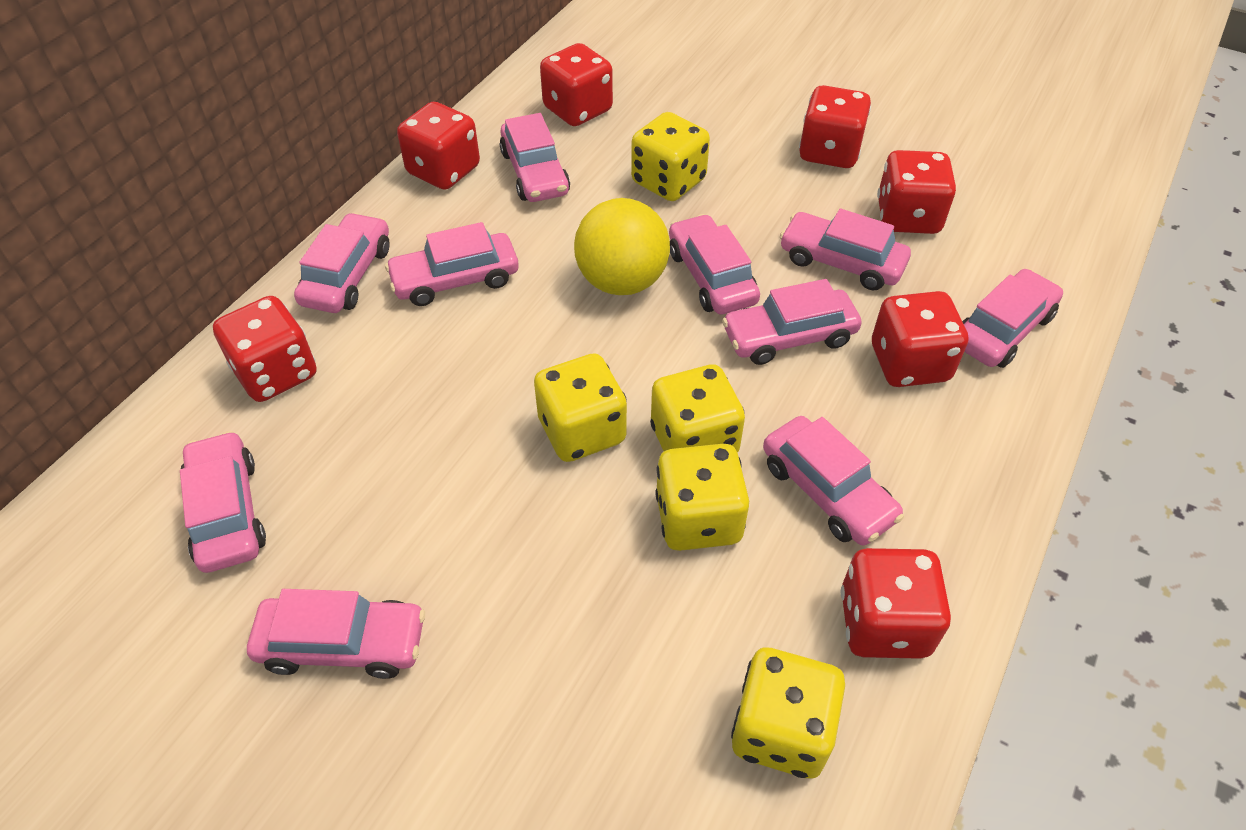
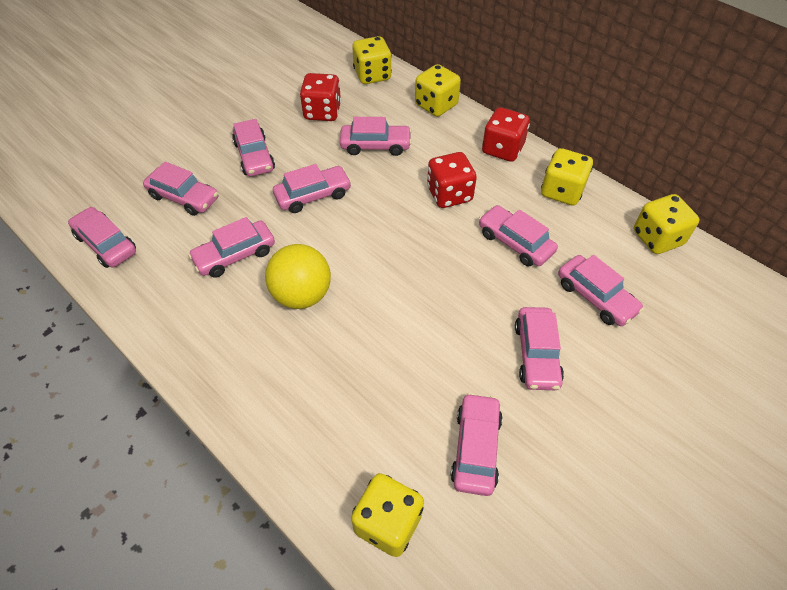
red dice: 7 -> 3

